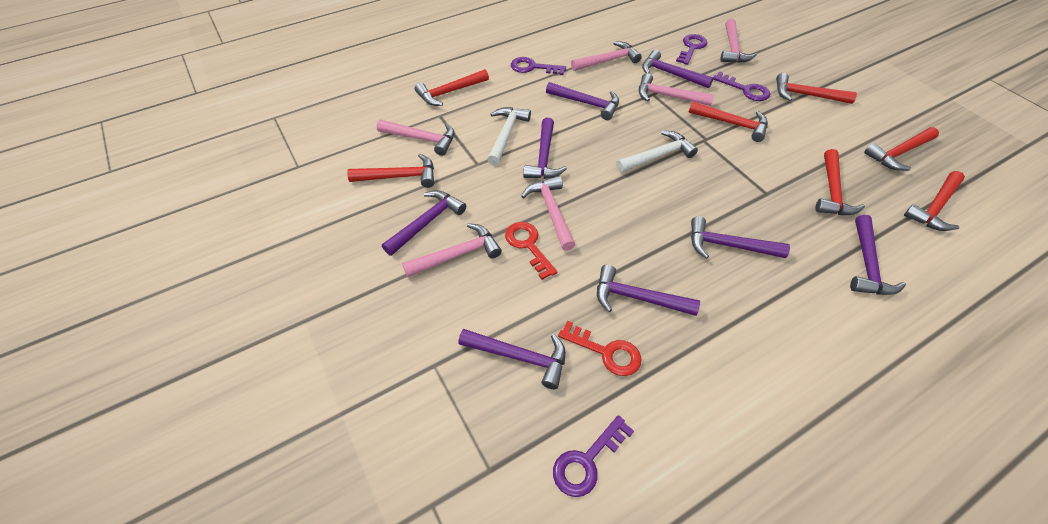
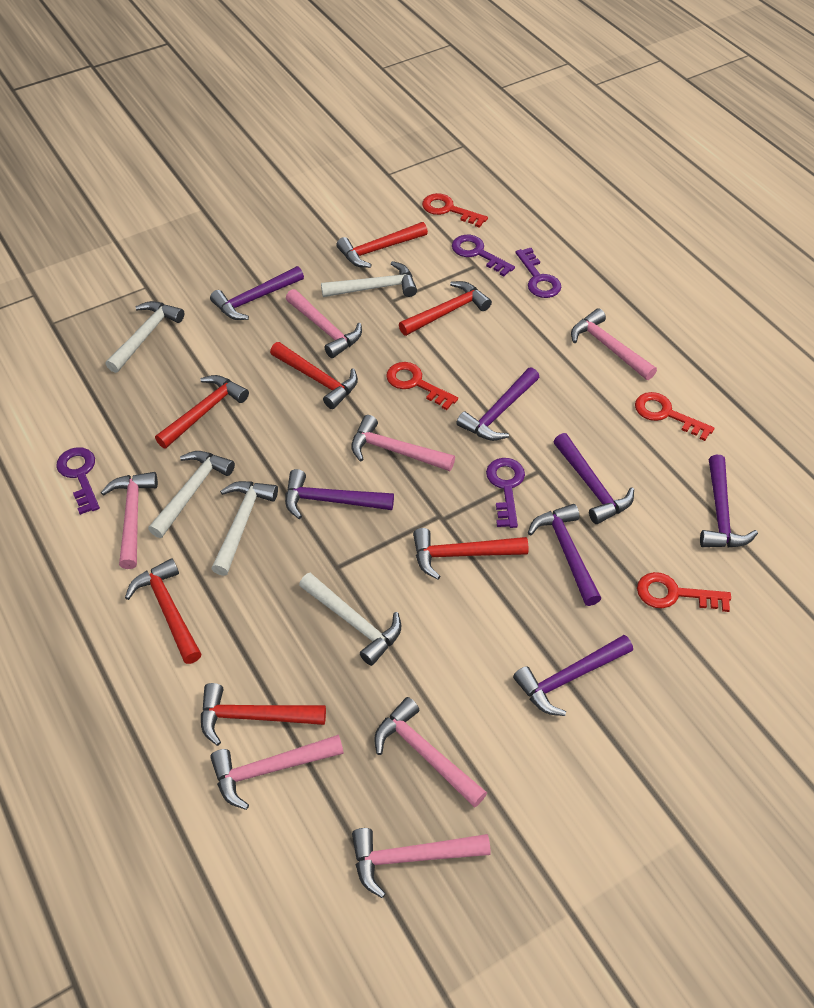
pink hammer: 6 -> 7
purple hammer: 8 -> 7
red key: 2 -> 4
white hammer: 2 -> 5

